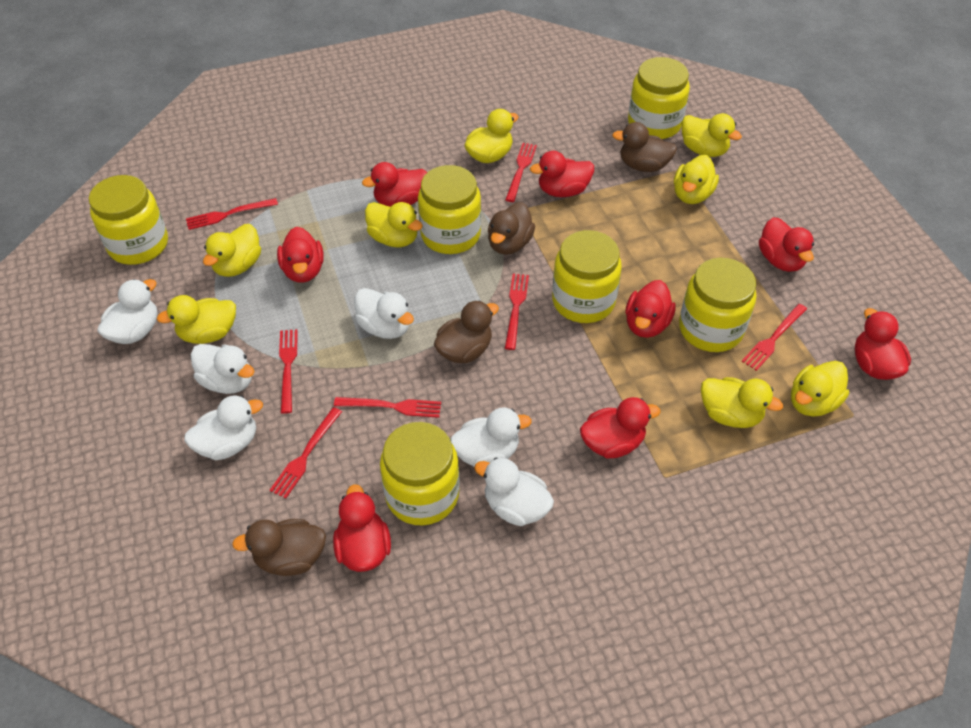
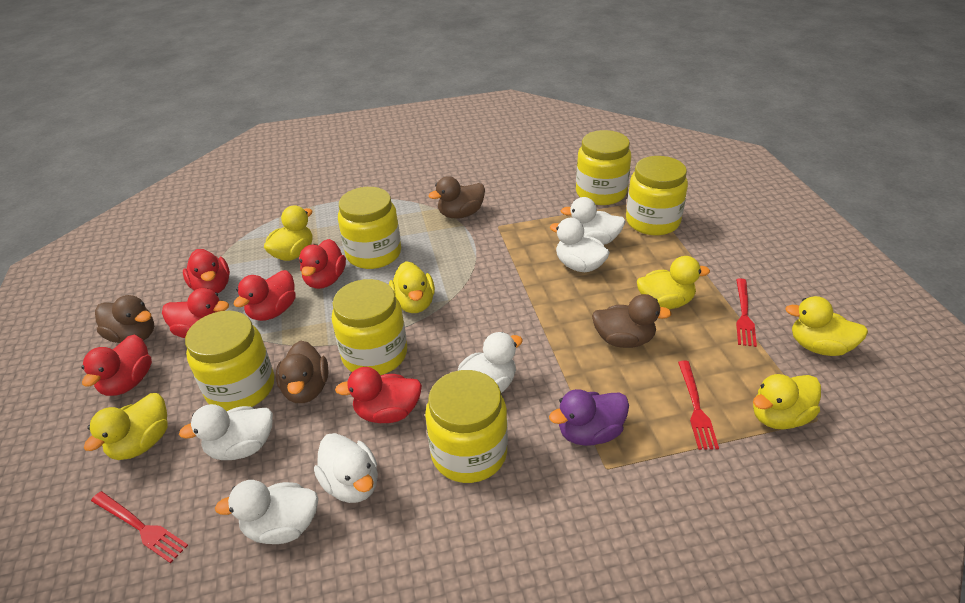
purple duck: 0 -> 1
red duck: 8 -> 6
red fork: 7 -> 3
yellow duck: 8 -> 6

